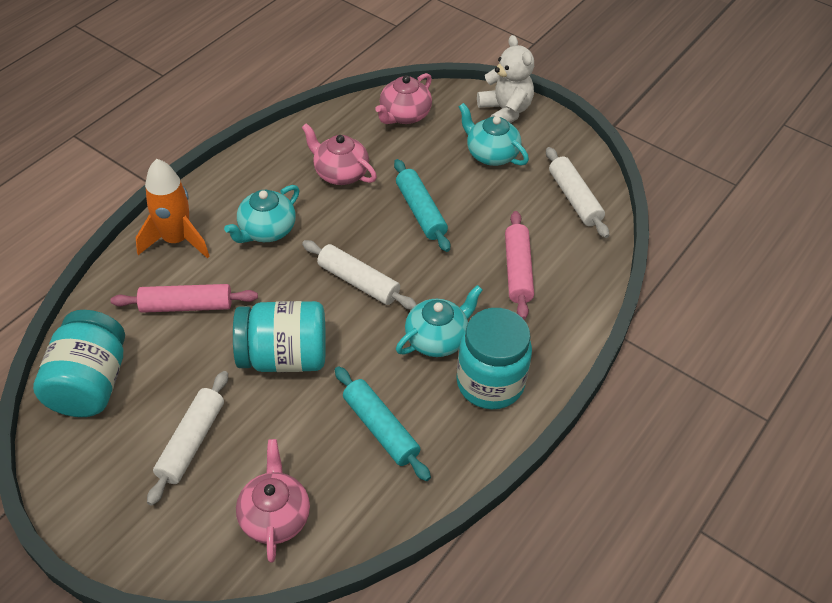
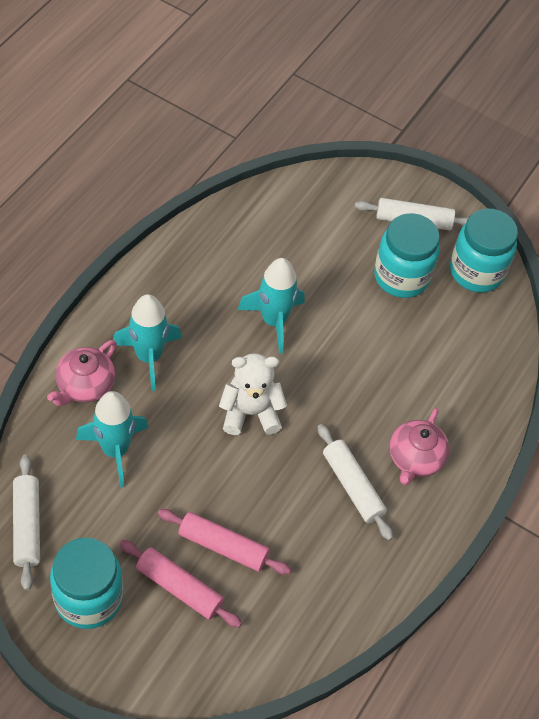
orange rocket: 1 -> 0
pink teapot: 3 -> 2
turquoise rocket: 0 -> 3
turquoise rolling pin: 2 -> 0
turquoise teapot: 3 -> 0

